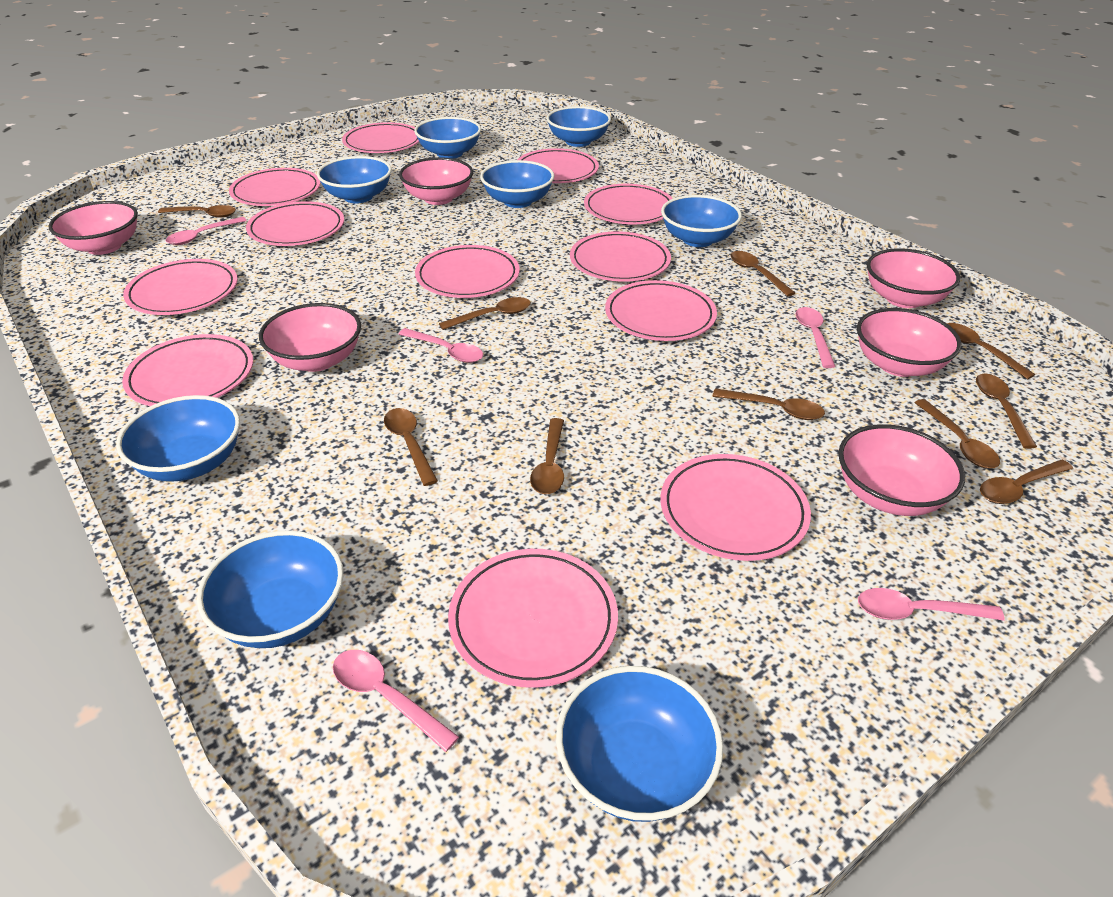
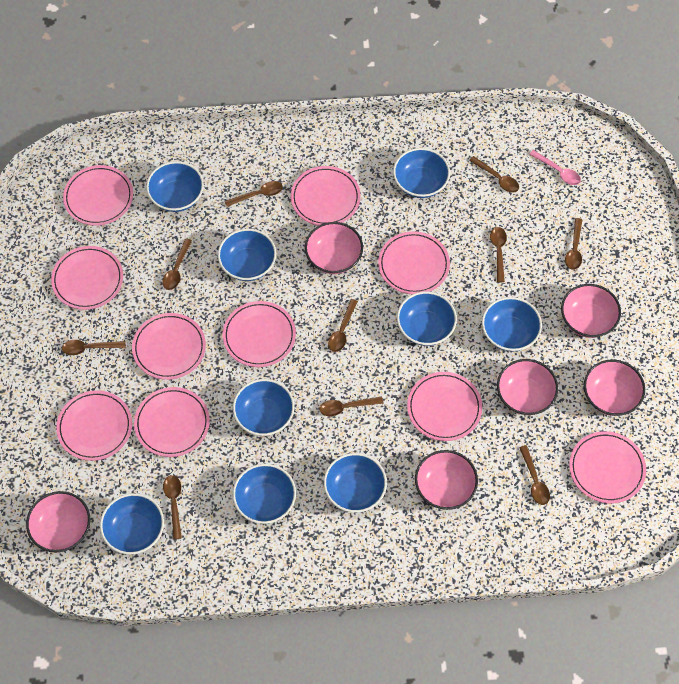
blue bowl: 8 -> 9
pink plate: 12 -> 10
pink spoon: 5 -> 1

